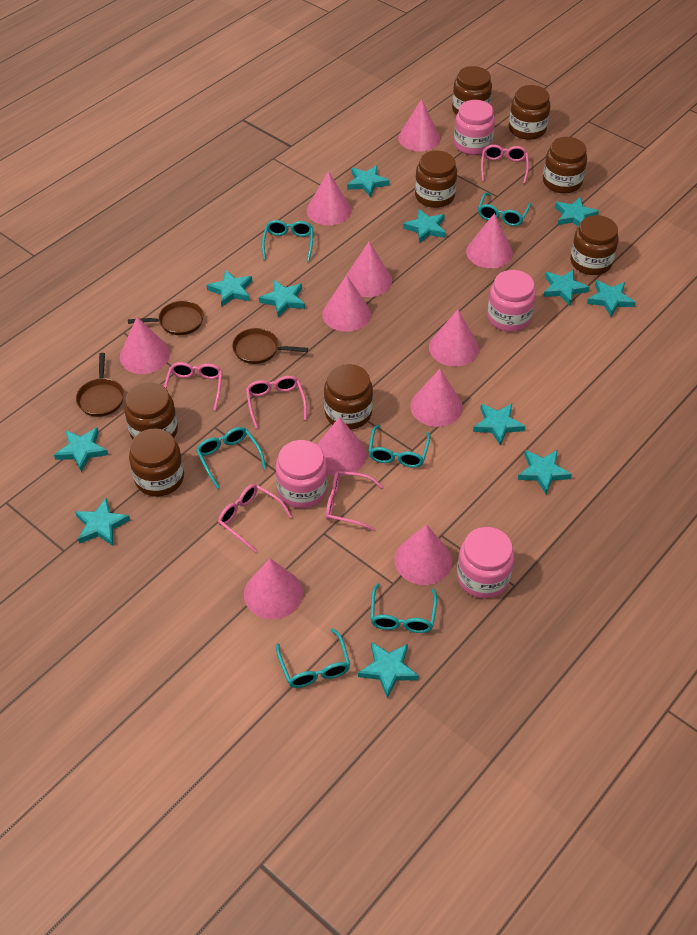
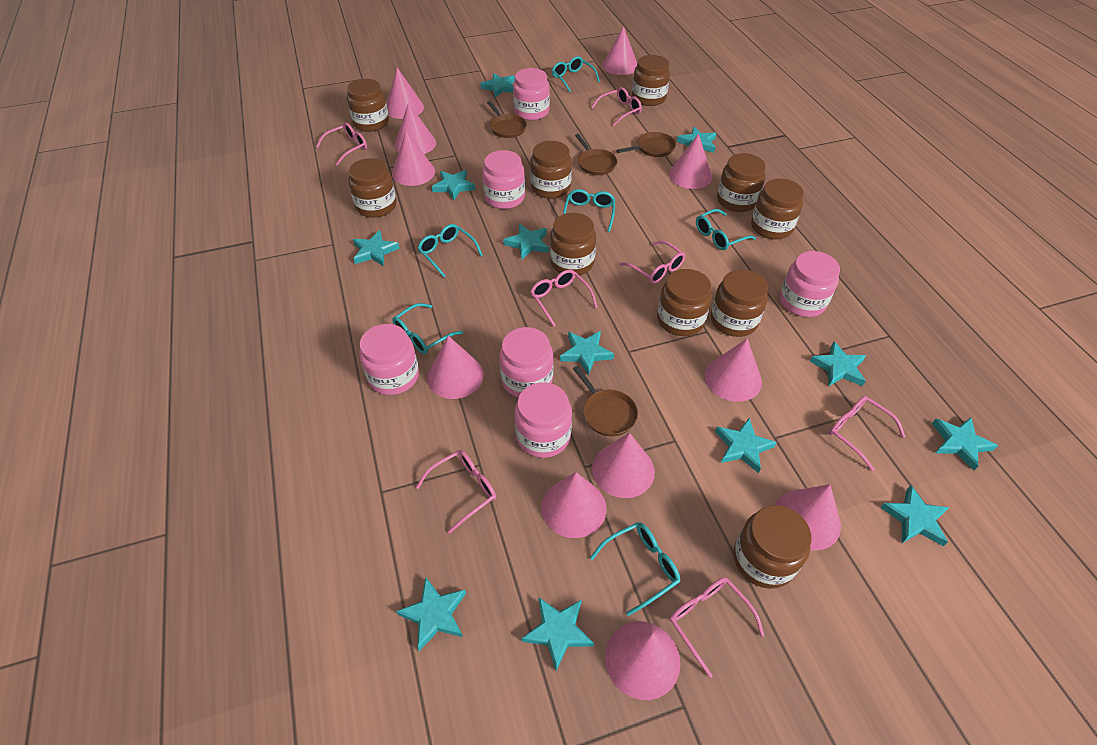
brown jar: 8 -> 10
brown pan: 3 -> 4
pink glasses: 5 -> 7
pink jar: 4 -> 6

